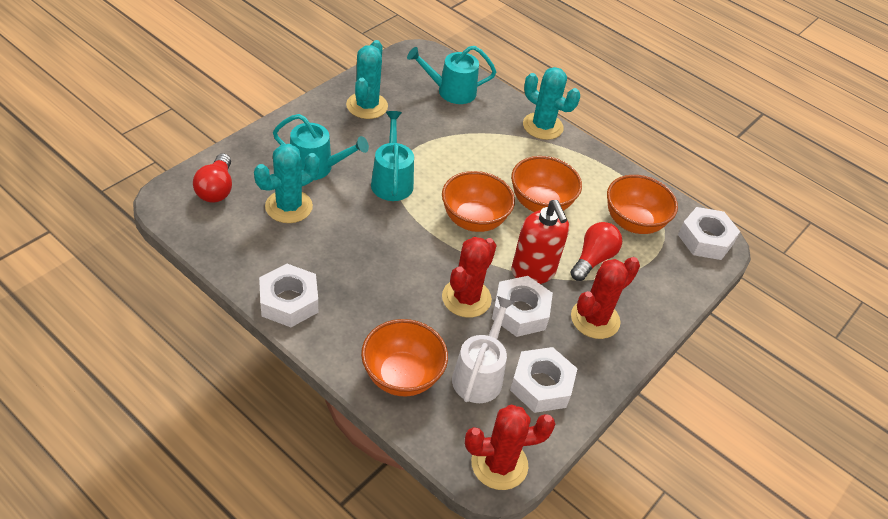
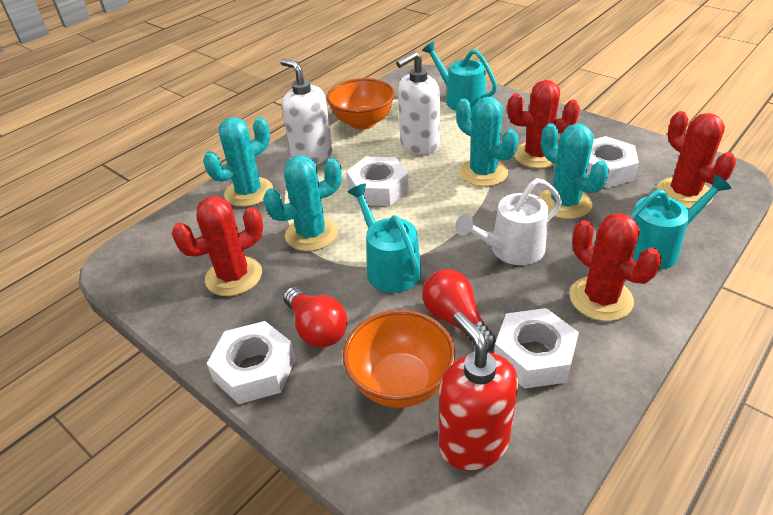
orange bowl: 4 -> 2
red cactus: 3 -> 4
turquoise cactus: 3 -> 4
white soap dispenser: 0 -> 2

